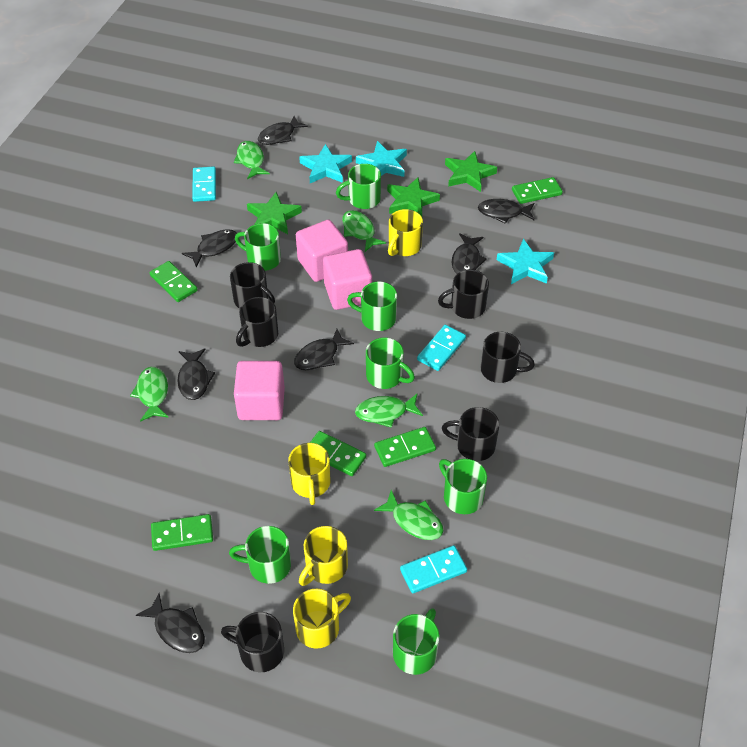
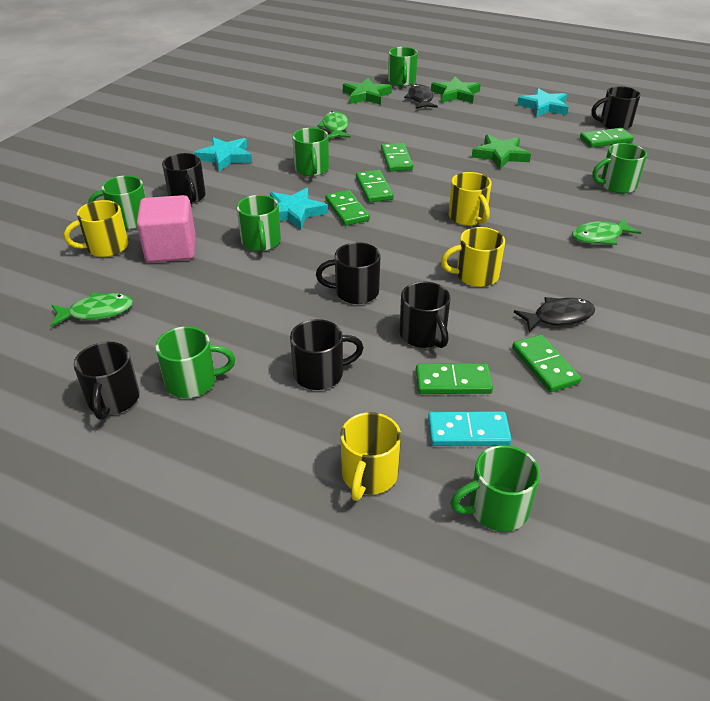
black fish: 7 -> 2
green domino: 5 -> 6
green fish: 5 -> 3
pink cube: 3 -> 1
turquoise domino: 3 -> 1

